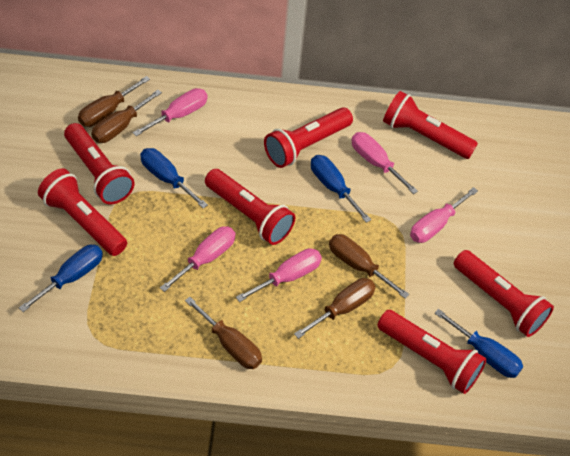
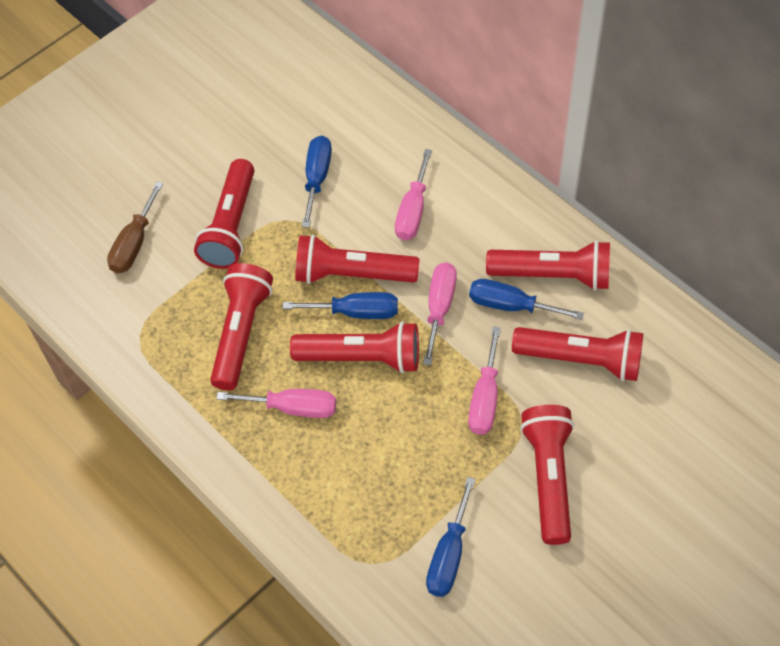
brown screwdriver: 5 -> 1
pink screwdriver: 5 -> 4

